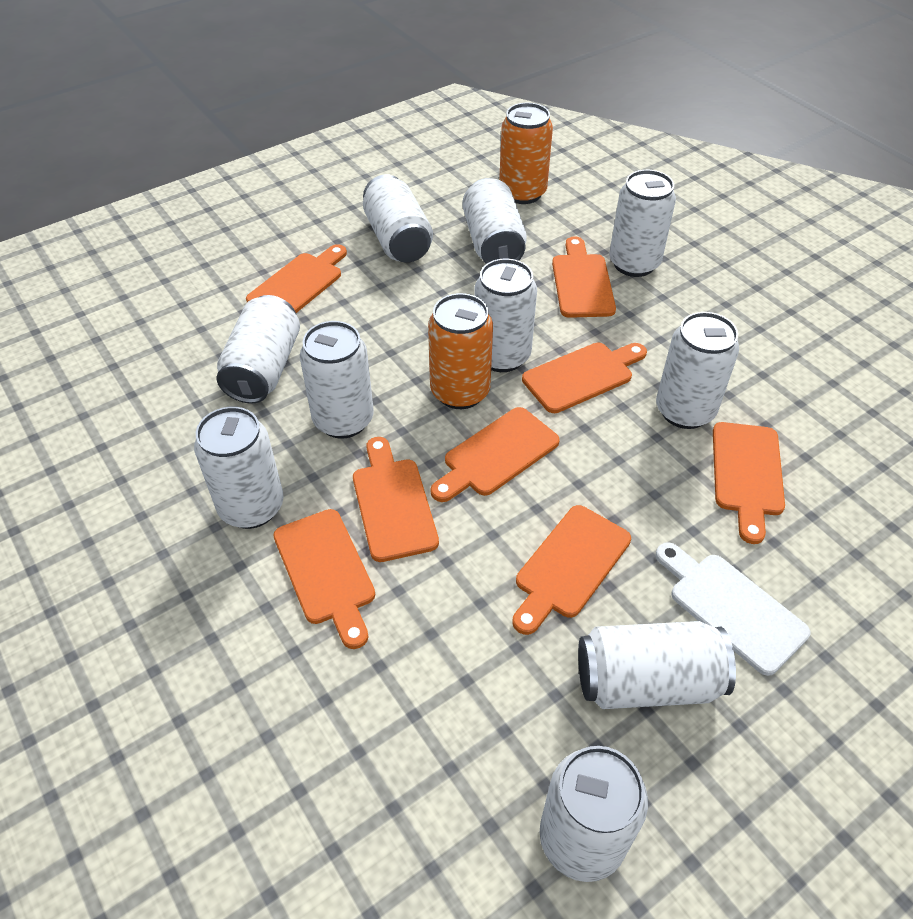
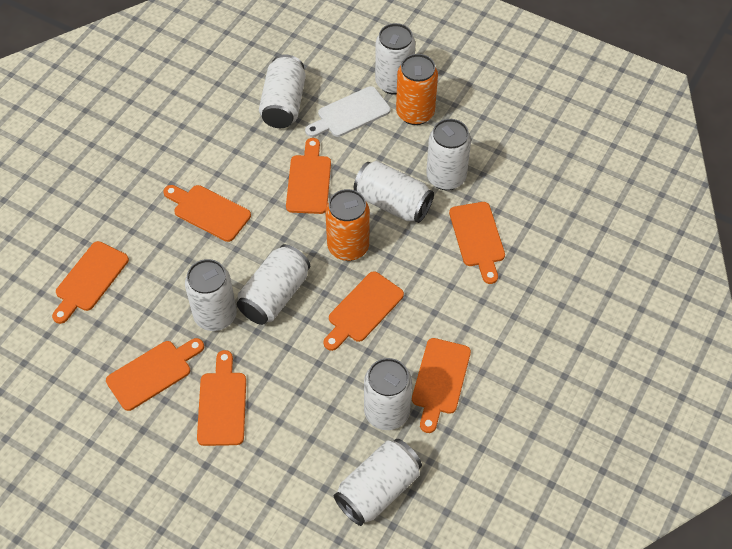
white can: 10 -> 8

